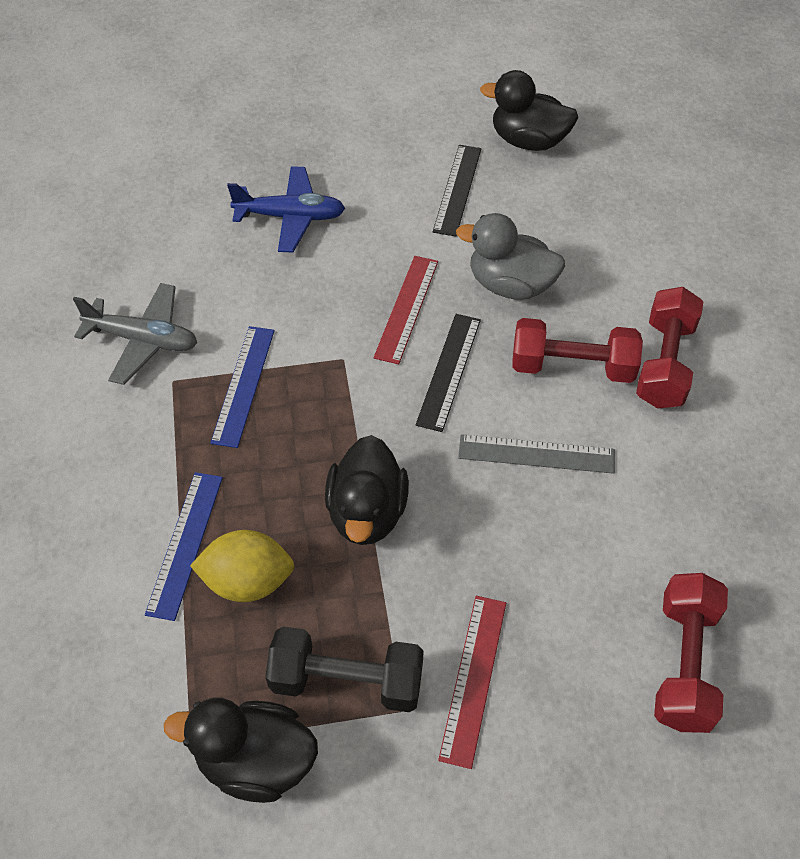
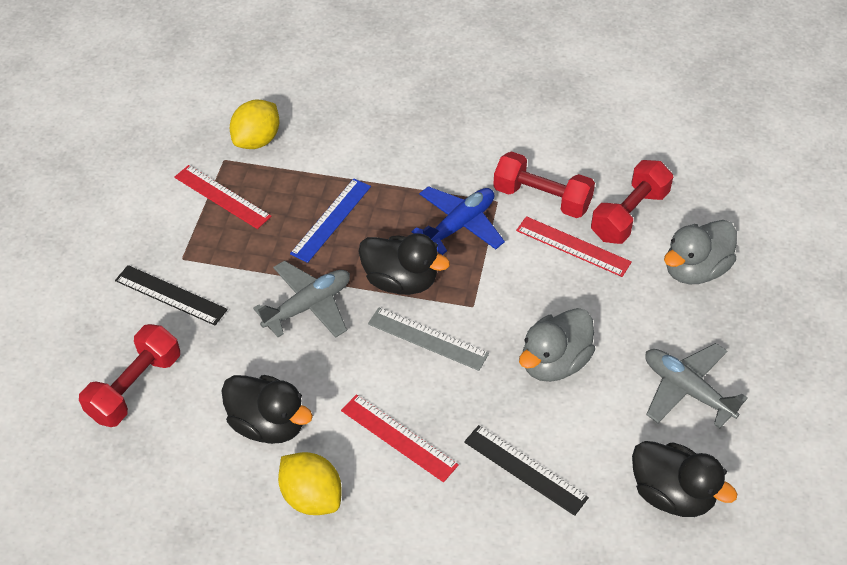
black dumbbell: 1 -> 0
blue ruler: 2 -> 1
grey duck: 1 -> 2
grey plane: 1 -> 2
red ruler: 2 -> 3
yellow lemon: 1 -> 2

